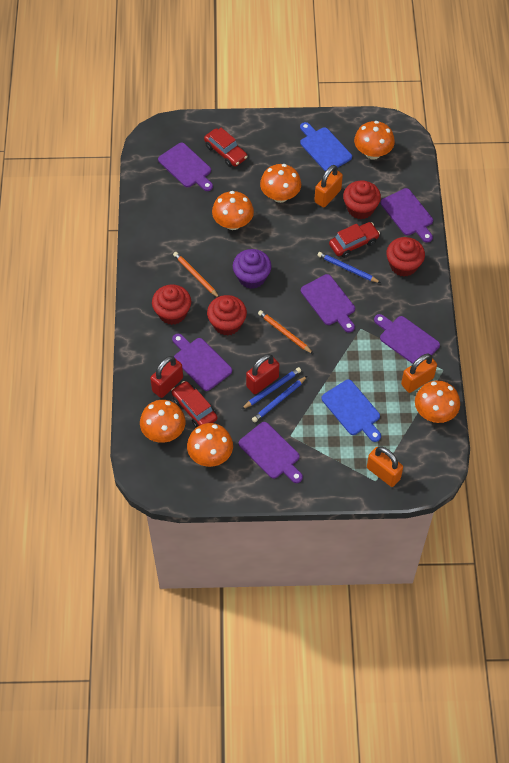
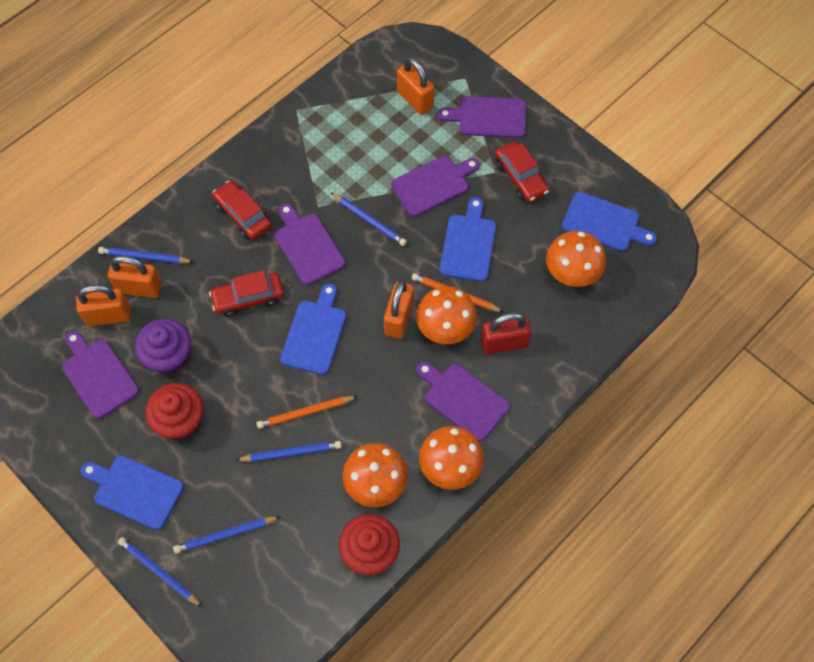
blue cutting board: 2 -> 4
blue pencil: 3 -> 5
orange mushroom: 6 -> 4
orange padlock: 3 -> 4
purple cutting board: 6 -> 5
red cupcake: 4 -> 2
red padlock: 2 -> 1

